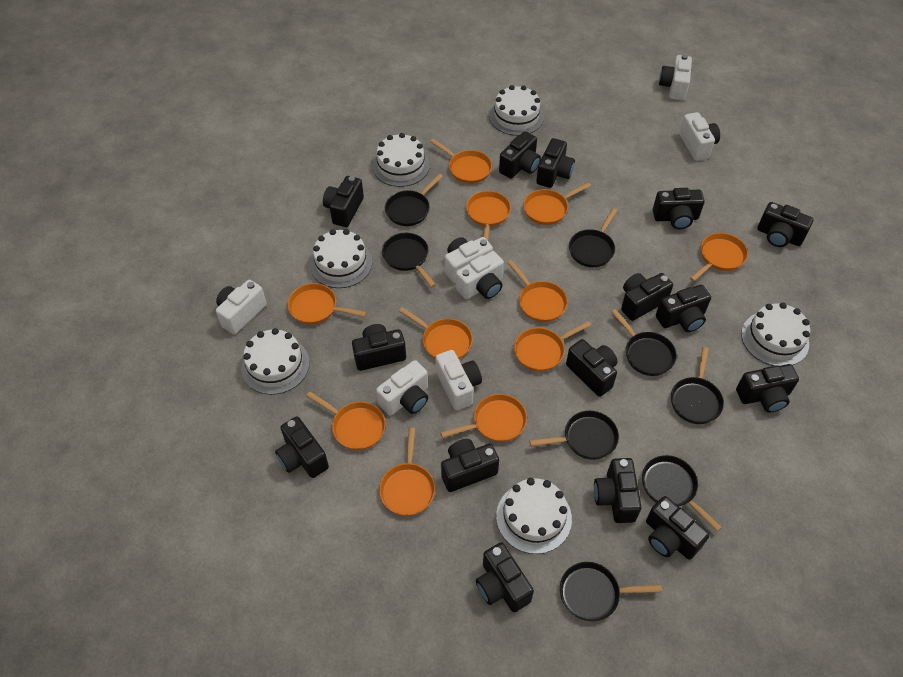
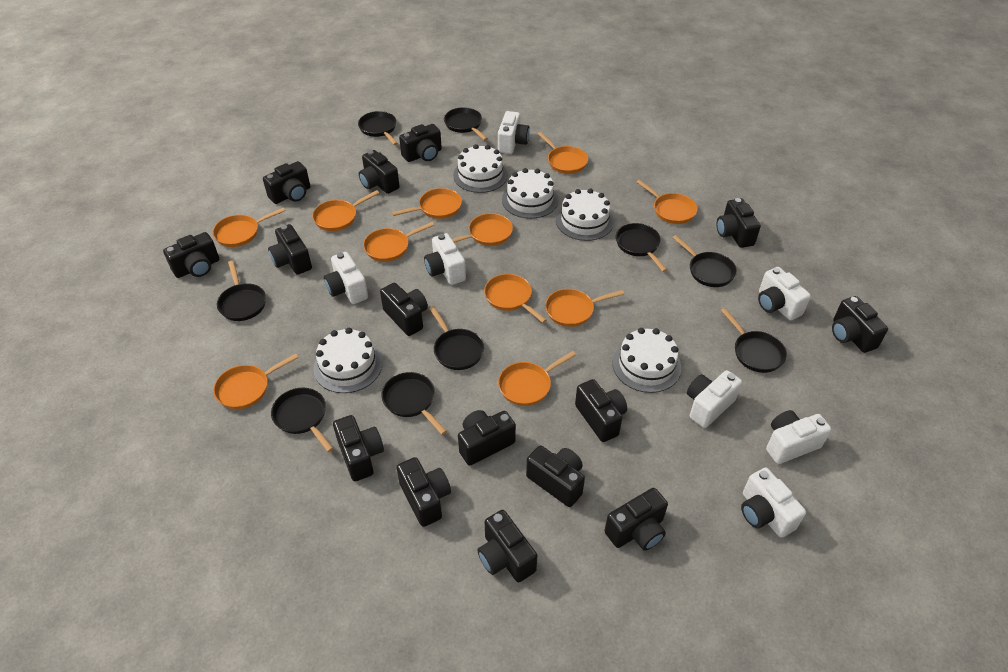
black pan: 8 -> 9
white cake: 6 -> 5

